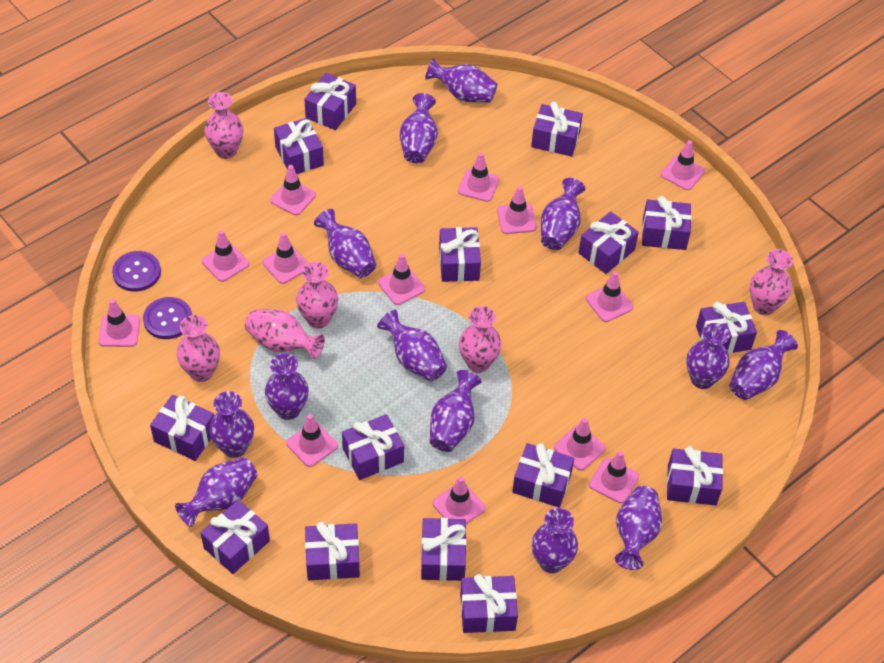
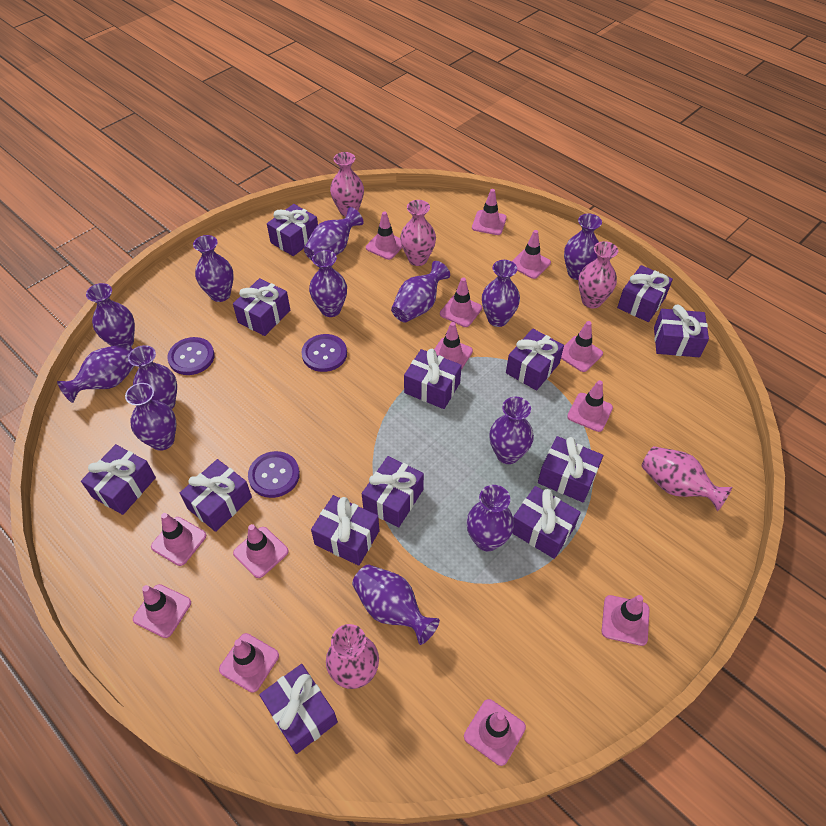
pink vase: 6 -> 5
purple button: 2 -> 3
purple gift: 15 -> 13

